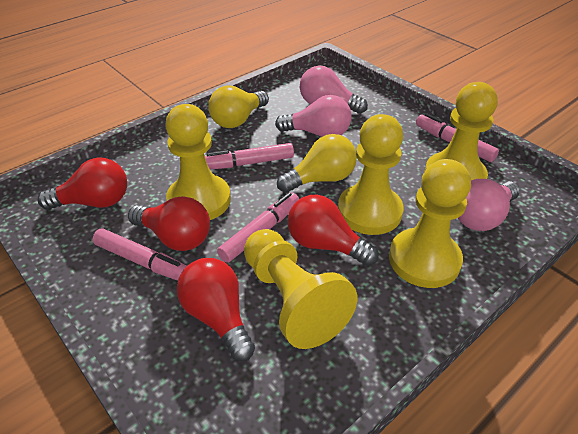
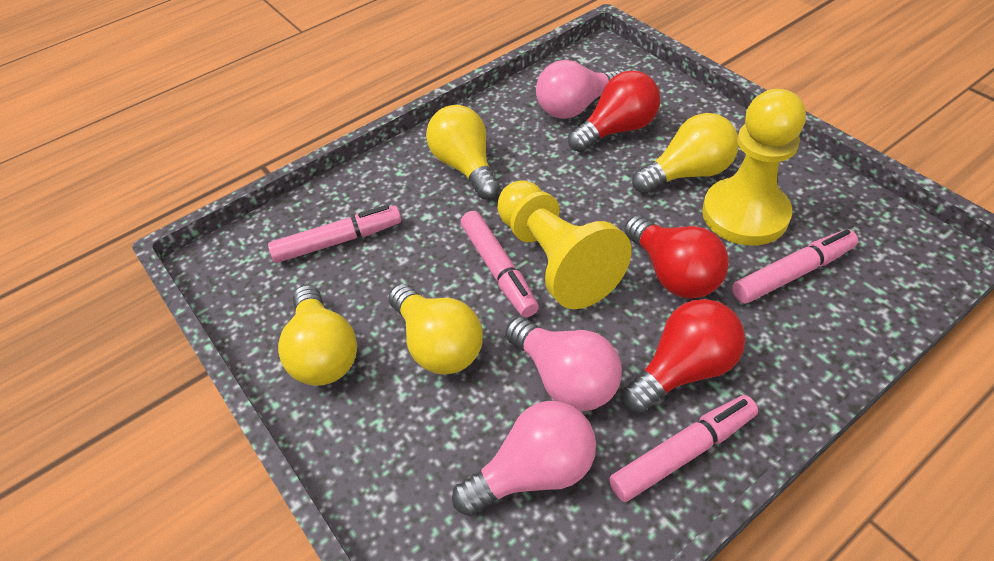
red light bulb: 4 -> 3
yellow light bulb: 2 -> 4
yellow pawn: 5 -> 2

